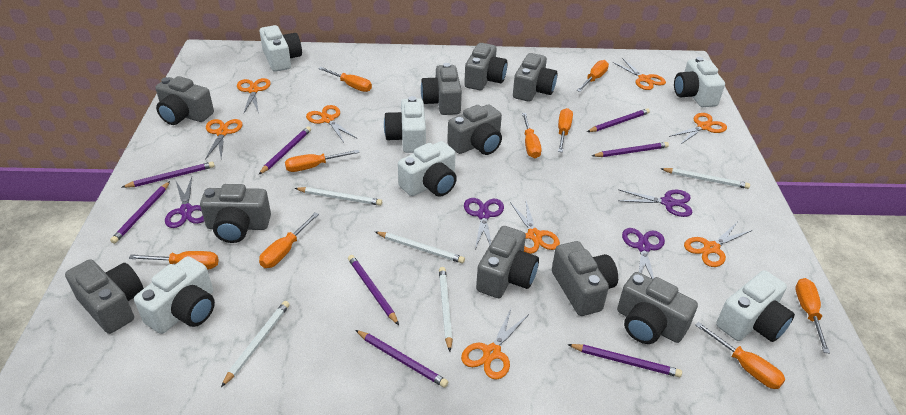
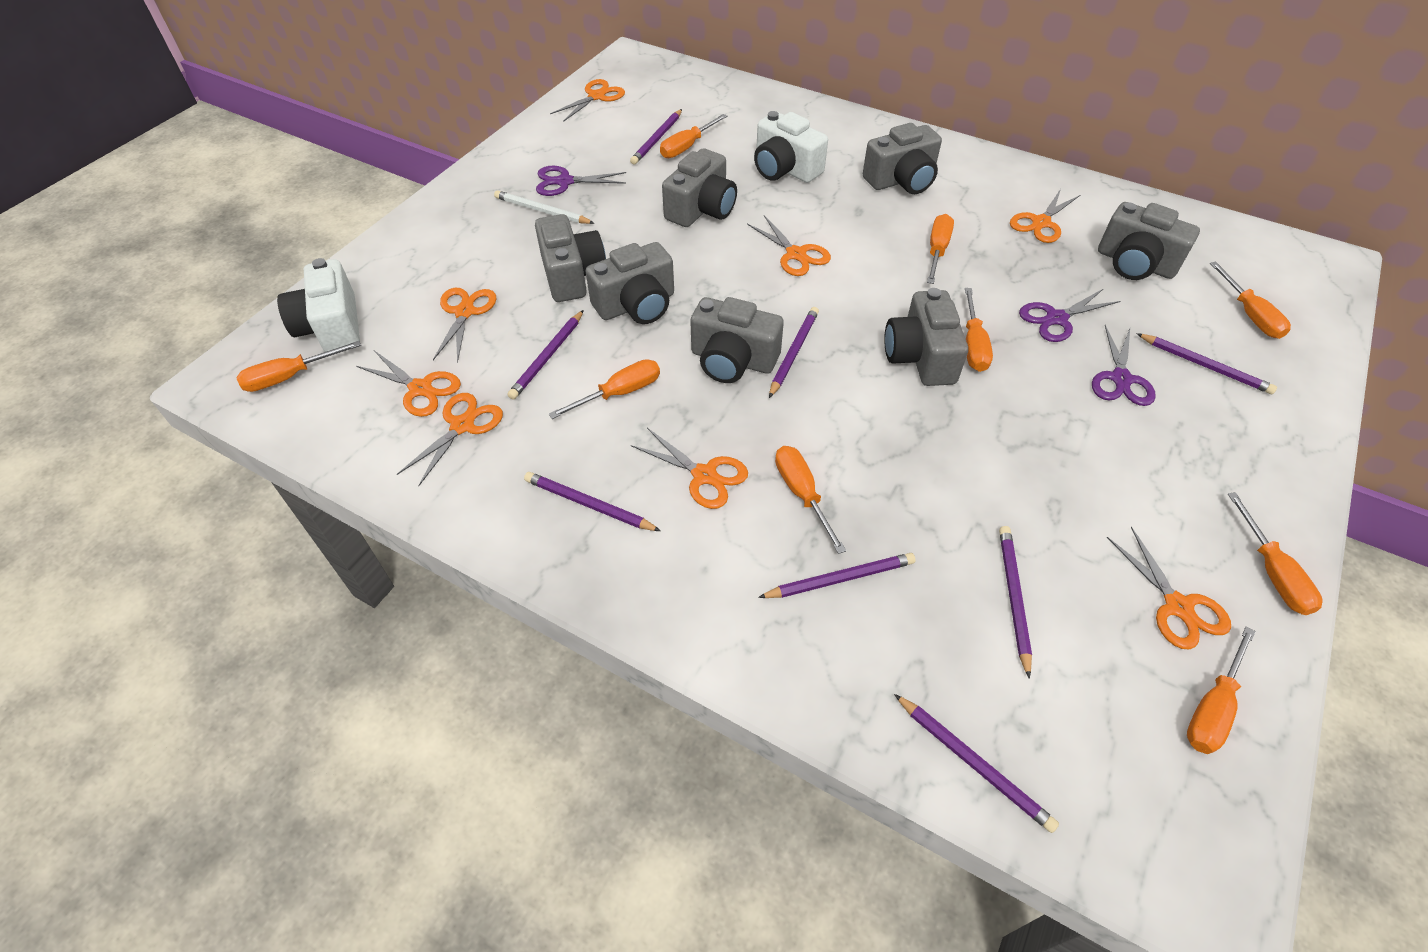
grey camera: 10 -> 7
purple scissors: 4 -> 3
white camera: 6 -> 2
white pencil: 5 -> 1

